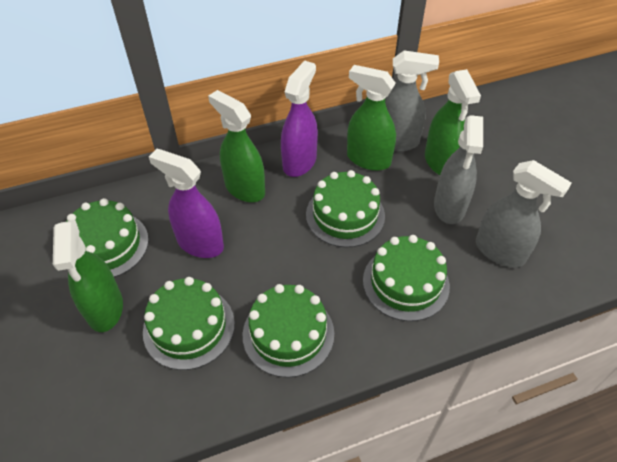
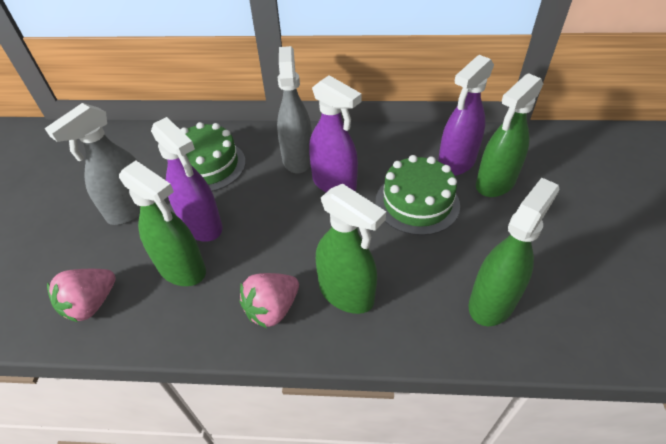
green cake: 5 -> 2
grey spray bottle: 3 -> 2
pink strawberry: 0 -> 2
purple spray bottle: 2 -> 3

